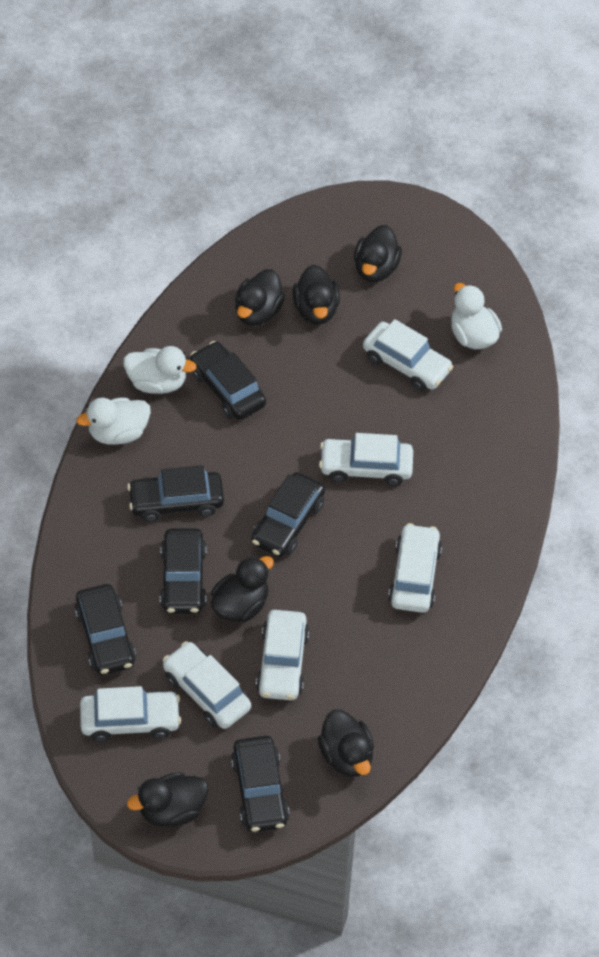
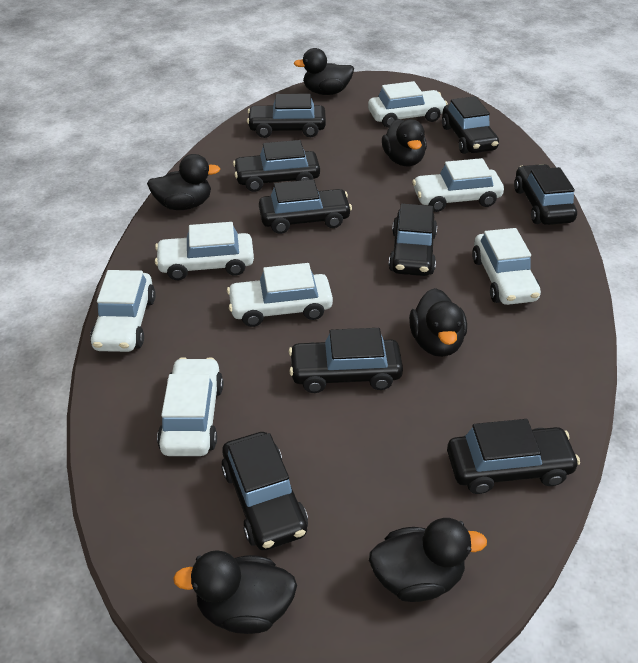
black car: 6 -> 9
white car: 6 -> 7
white duck: 3 -> 0

